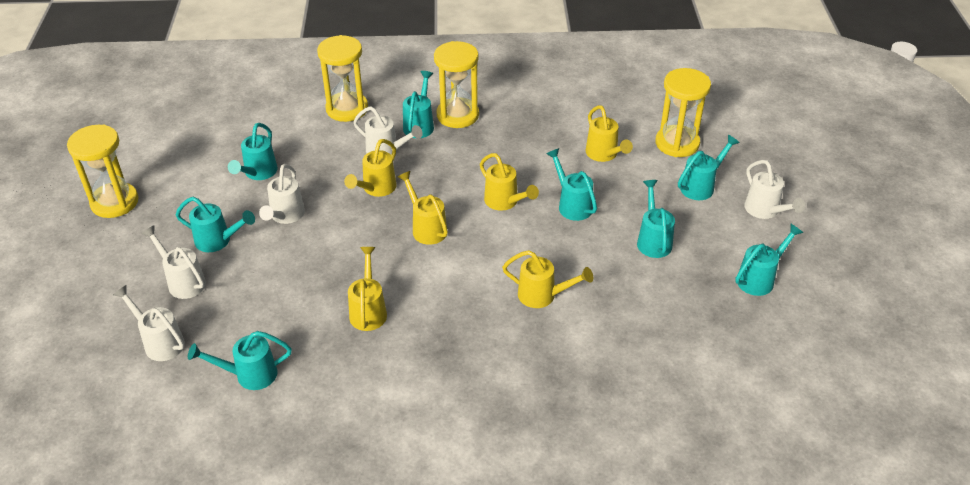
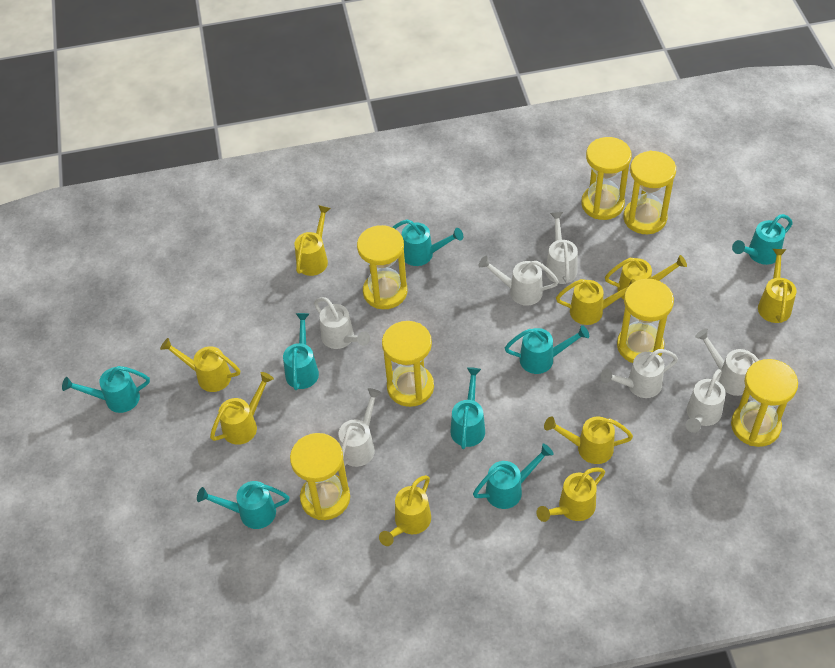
white watering can: 5 -> 7
yellow hourglass: 4 -> 7
yellow watering can: 6 -> 9

